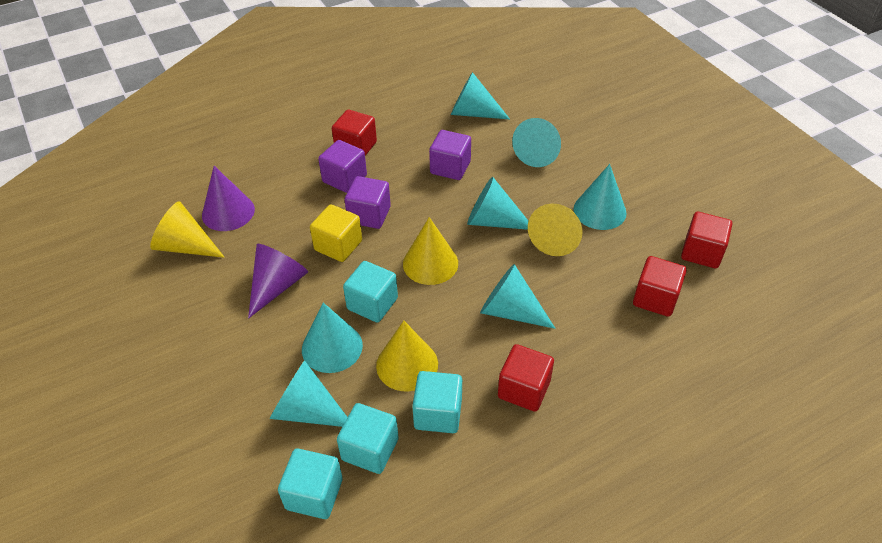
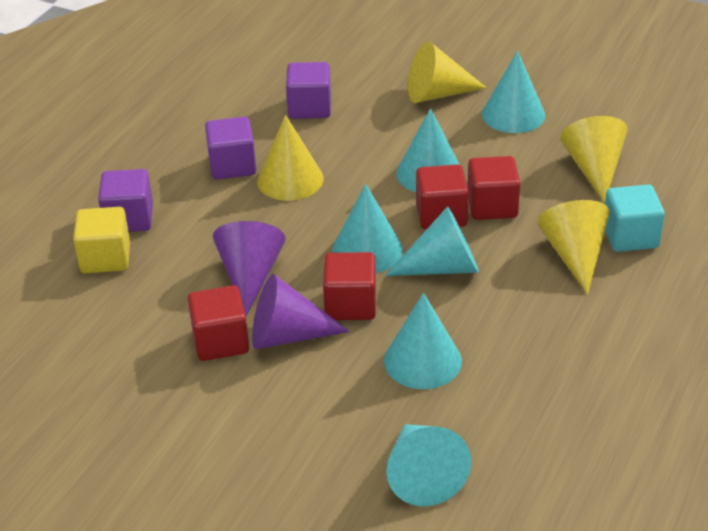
turquoise cone: 7 -> 6
turquoise cube: 4 -> 1

